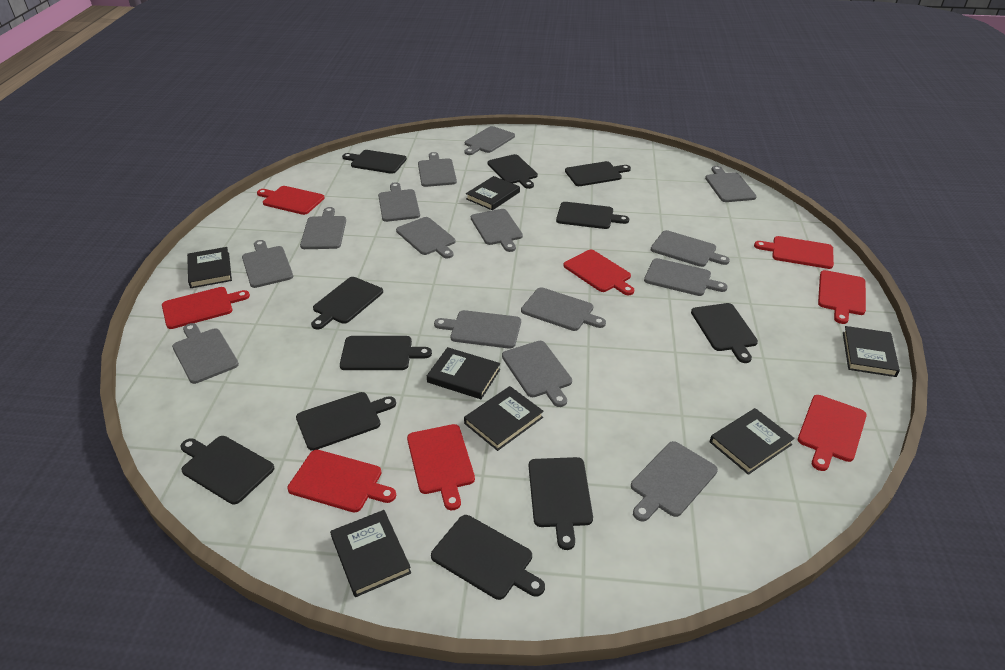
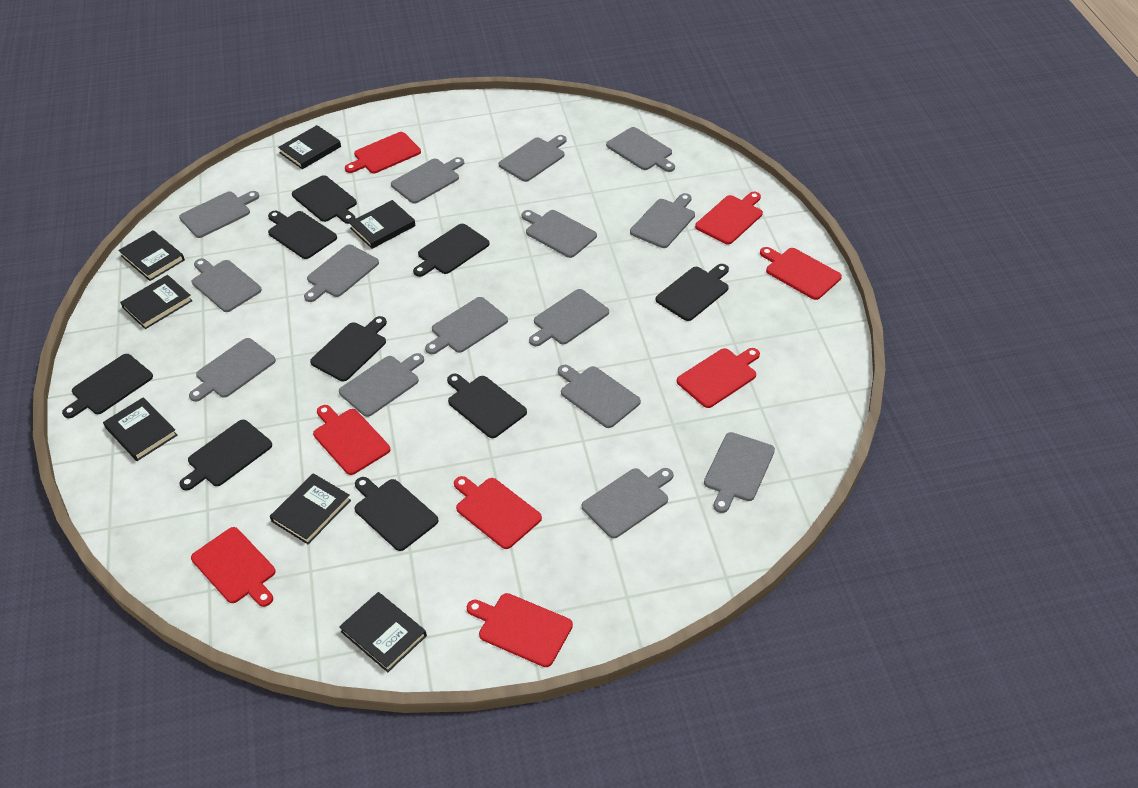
black cutting board: 11 -> 9

